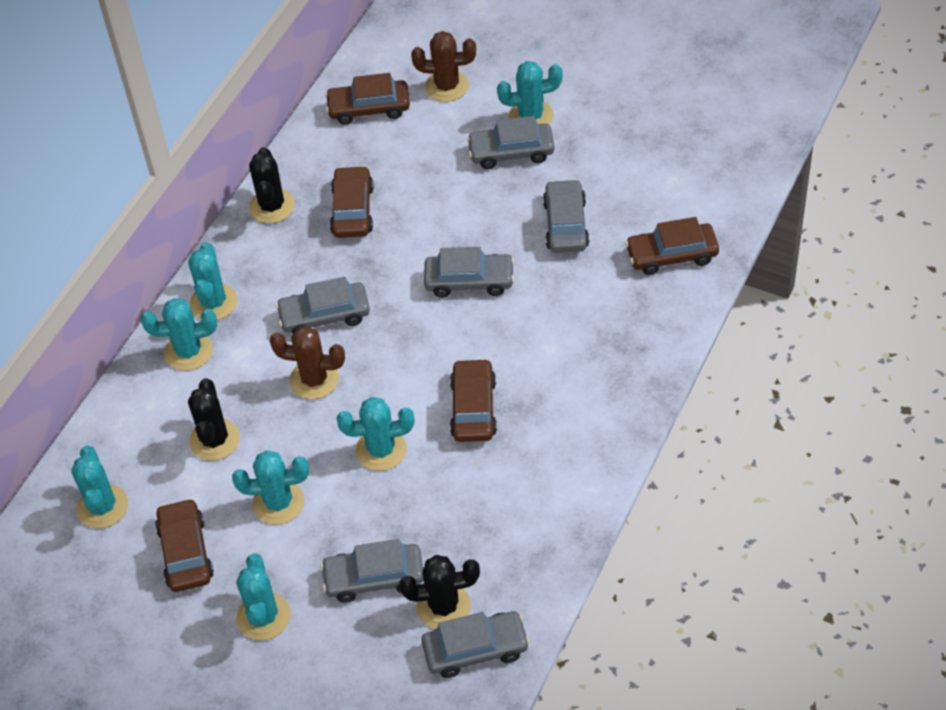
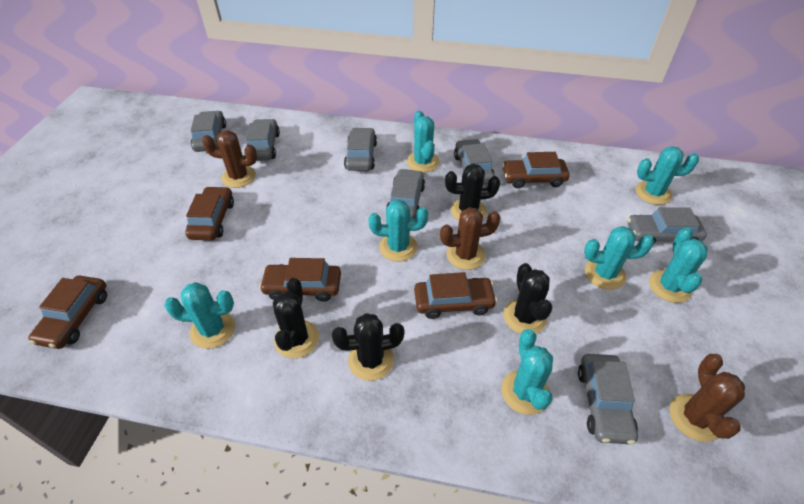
black cactus: 3 -> 4
brown cactus: 2 -> 3
grey car: 6 -> 7

